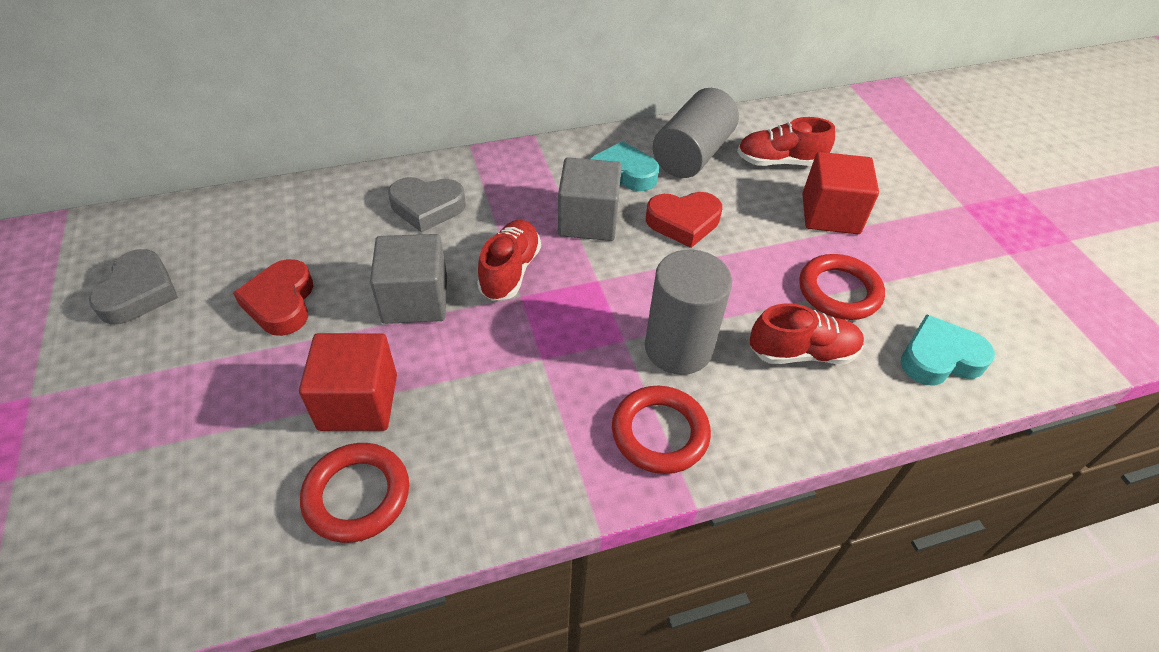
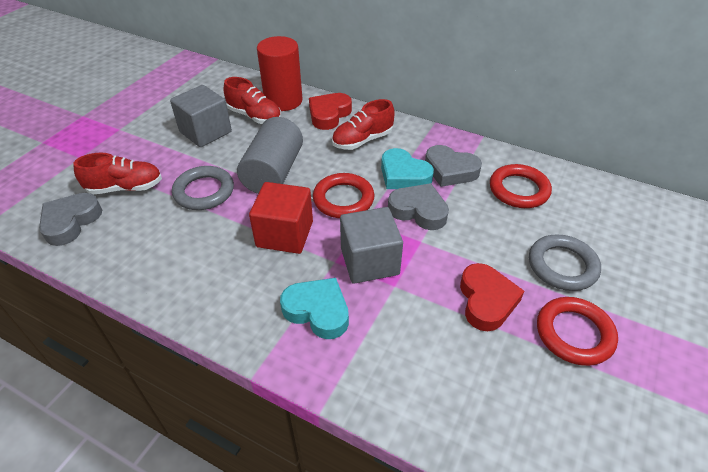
grey cylinder: 2 -> 1
grey heart: 2 -> 3
grey ring: 0 -> 2
red cube: 2 -> 1
red cylinder: 0 -> 1

